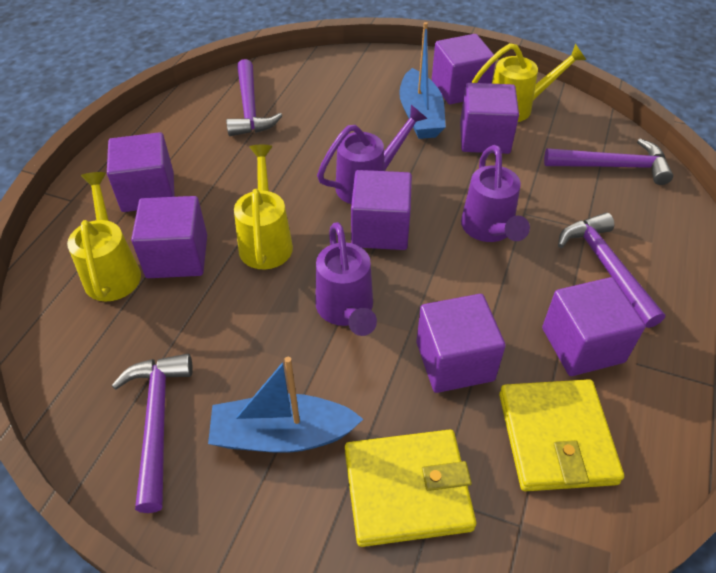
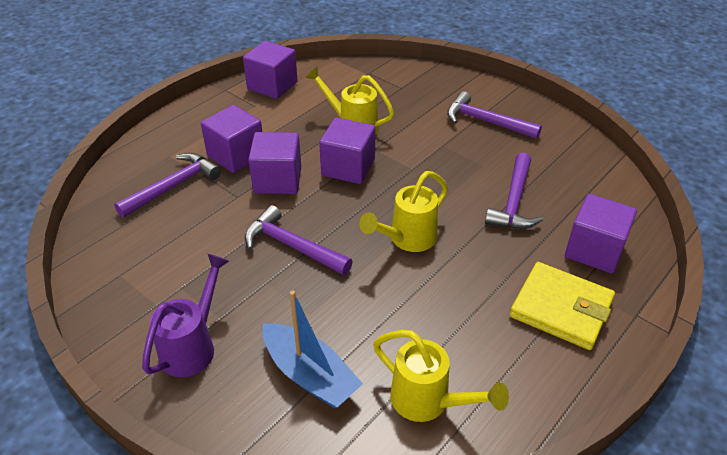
blue boat: 2 -> 1
purple cube: 7 -> 5
purple watering can: 3 -> 1
yellow wallet: 2 -> 1

